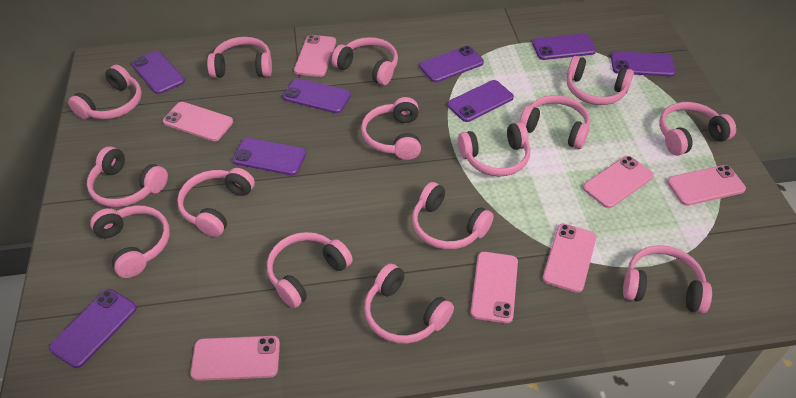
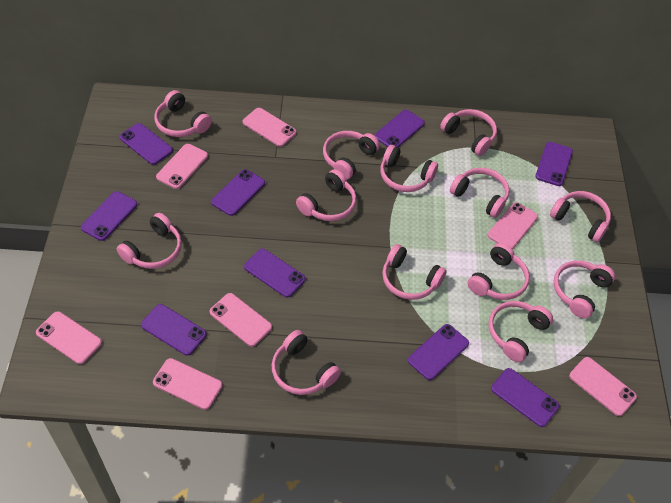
pink headphones: 15 -> 13
purple phone: 8 -> 9

